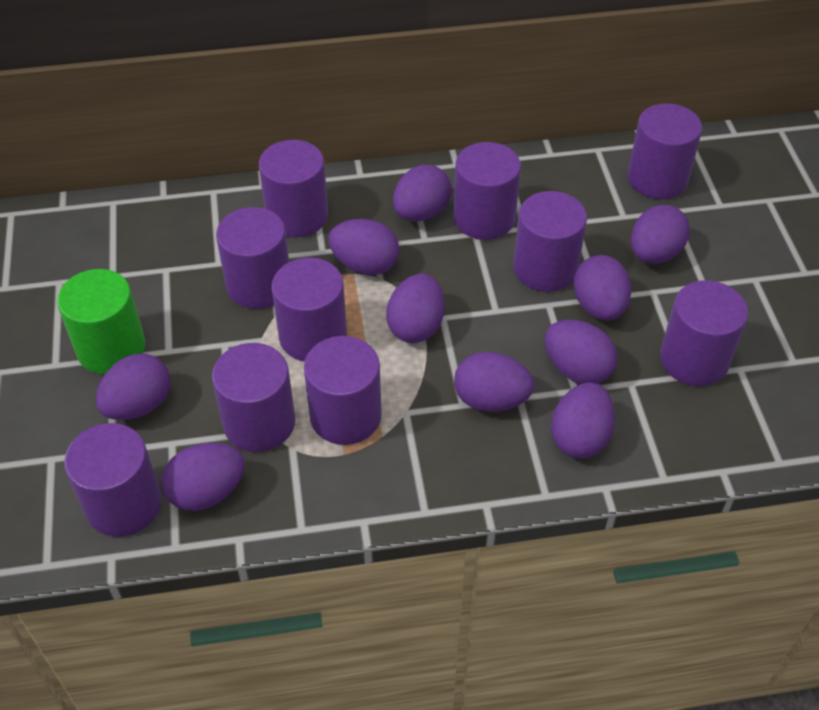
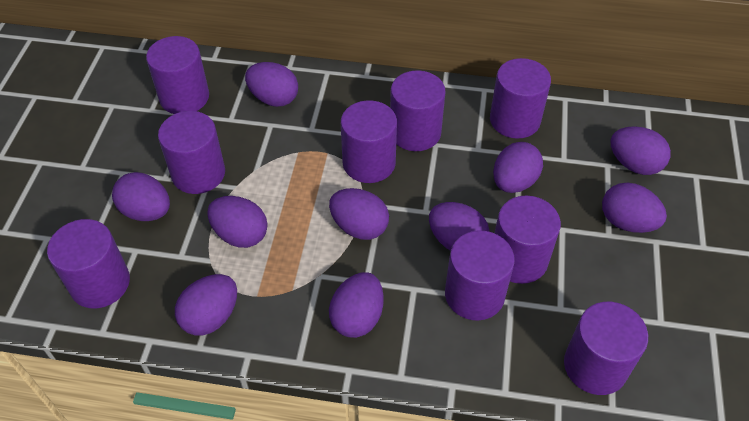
green cylinder: 1 -> 0
purple cylinder: 10 -> 9

